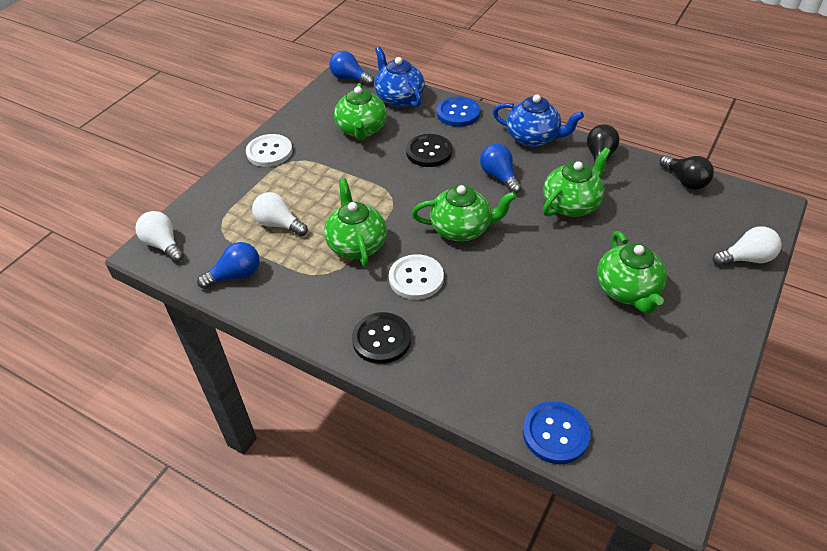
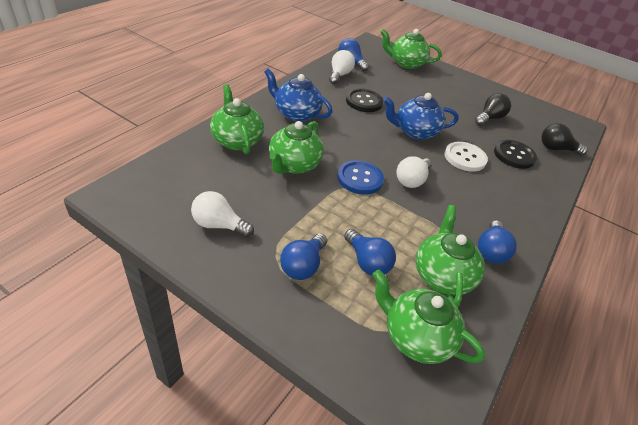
blue button: 2 -> 1
blue light bulb: 3 -> 4
white button: 2 -> 1

